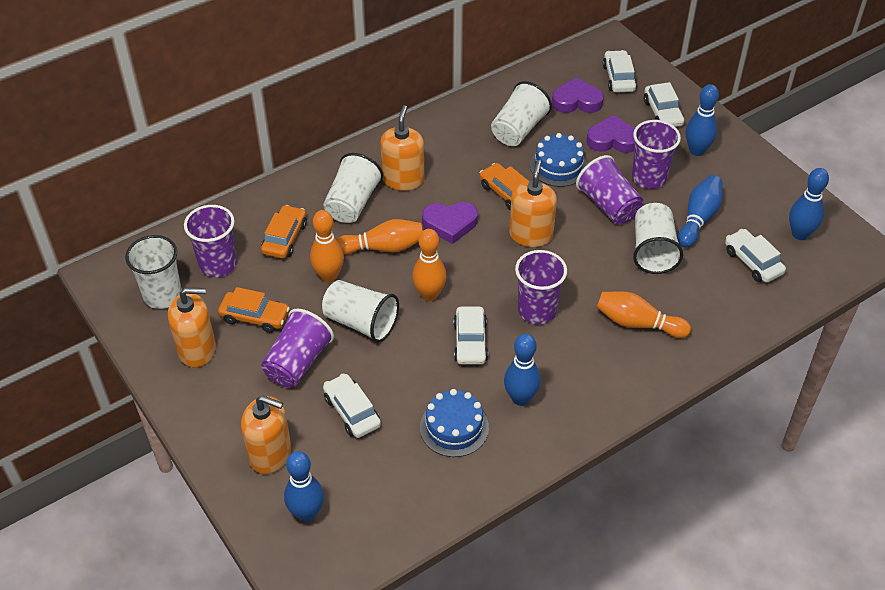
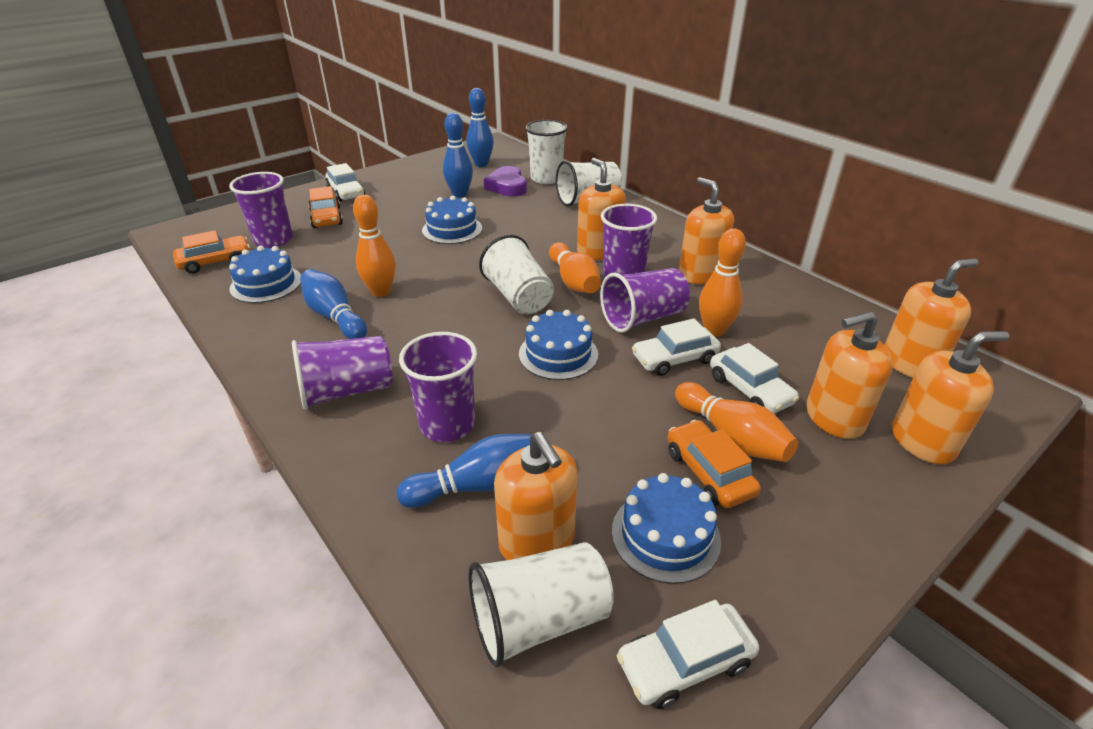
blue bowling pin: 5 -> 4
blue cake: 2 -> 4
orange soap dispenser: 4 -> 6
purple heart: 3 -> 1
white car: 5 -> 4
white cup: 5 -> 4

